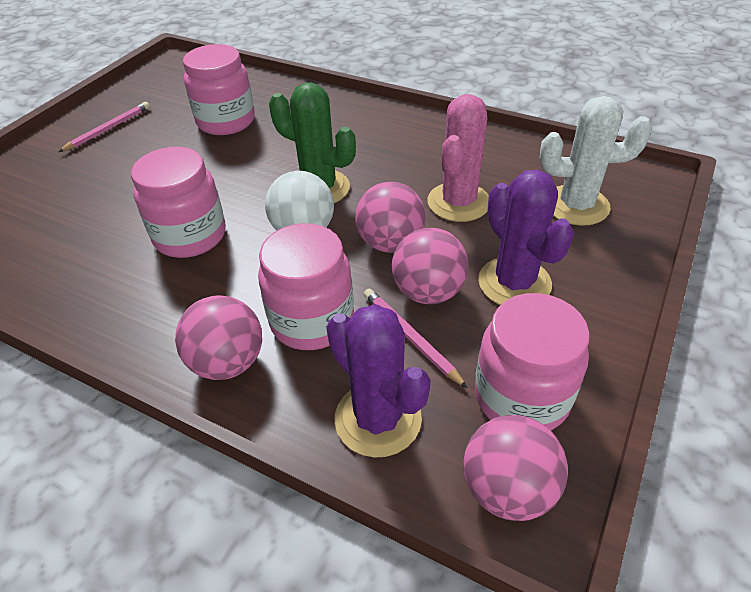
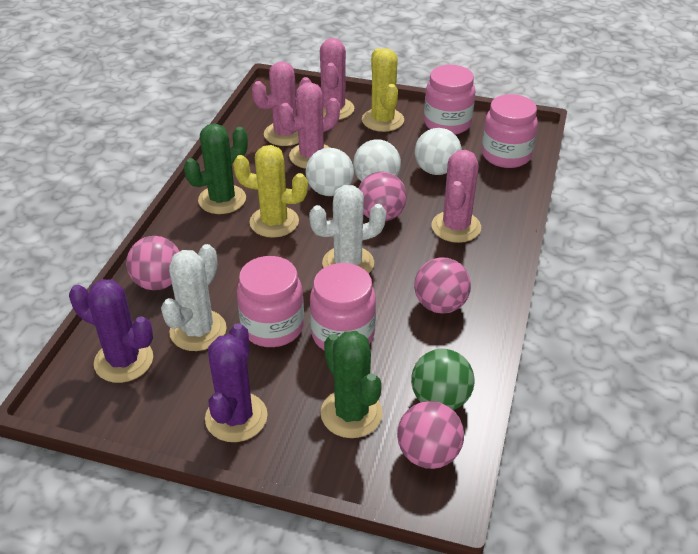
green ball: 0 -> 1
green cactus: 1 -> 2
pink cactus: 1 -> 4
pink pencil: 2 -> 0
white ball: 1 -> 3
white cactus: 1 -> 2
yellow cactus: 0 -> 2

